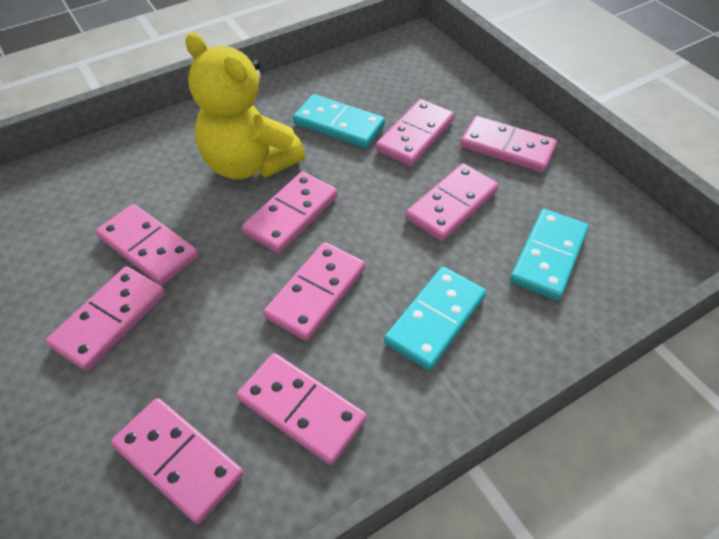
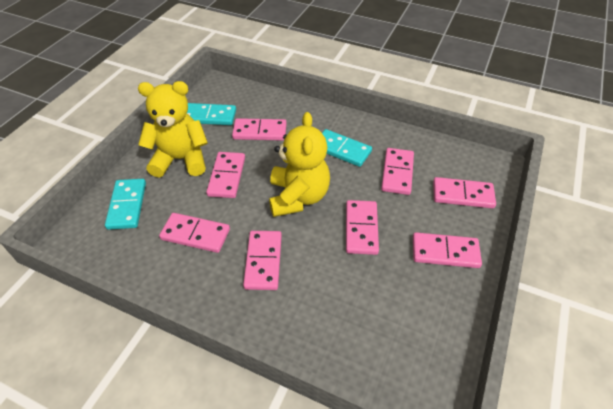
pink domino: 9 -> 8
yellow teddy bear: 1 -> 2

